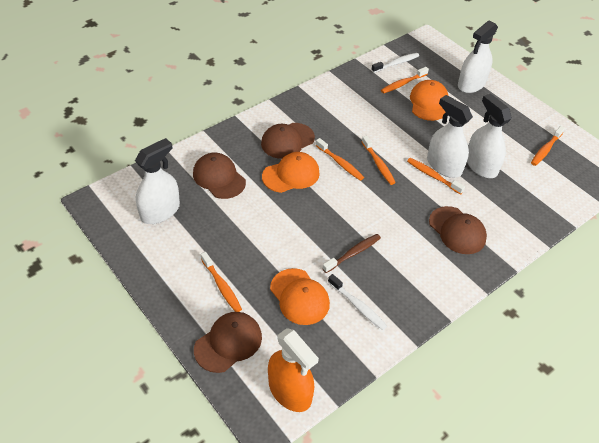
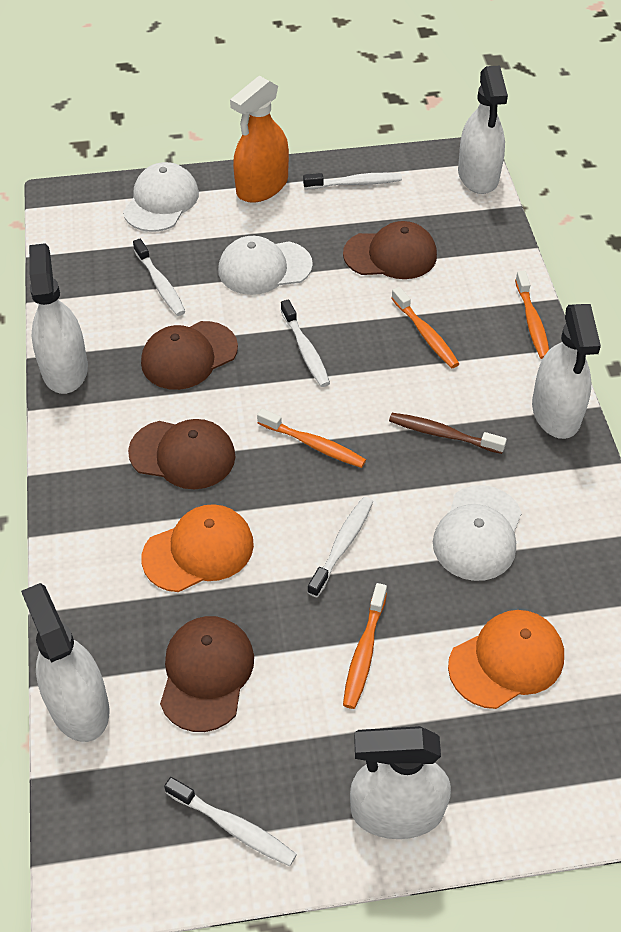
orange cap: 3 -> 2
orange toothbrush: 6 -> 4
white cap: 0 -> 3
white spray bottle: 4 -> 5
white toothbrush: 2 -> 5

